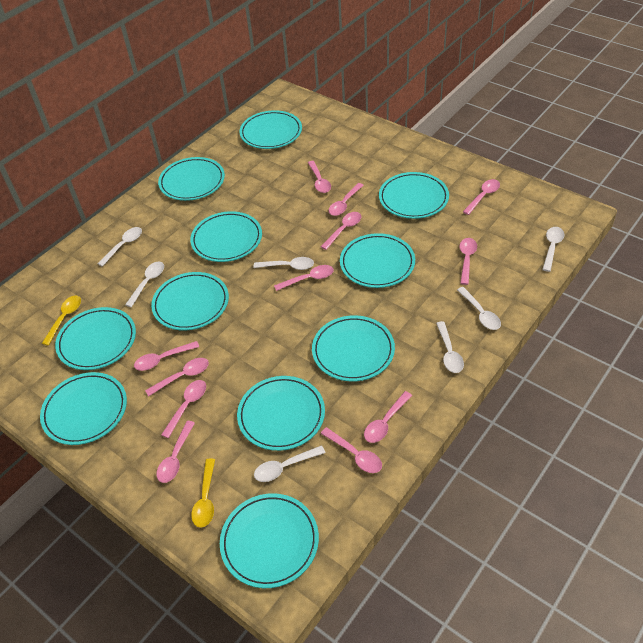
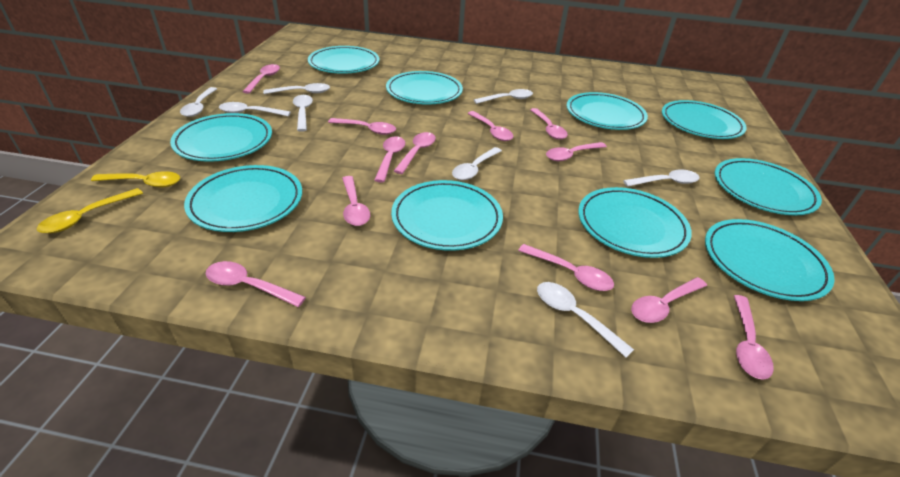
turquoise plate: 11 -> 10
white spoon: 7 -> 8

